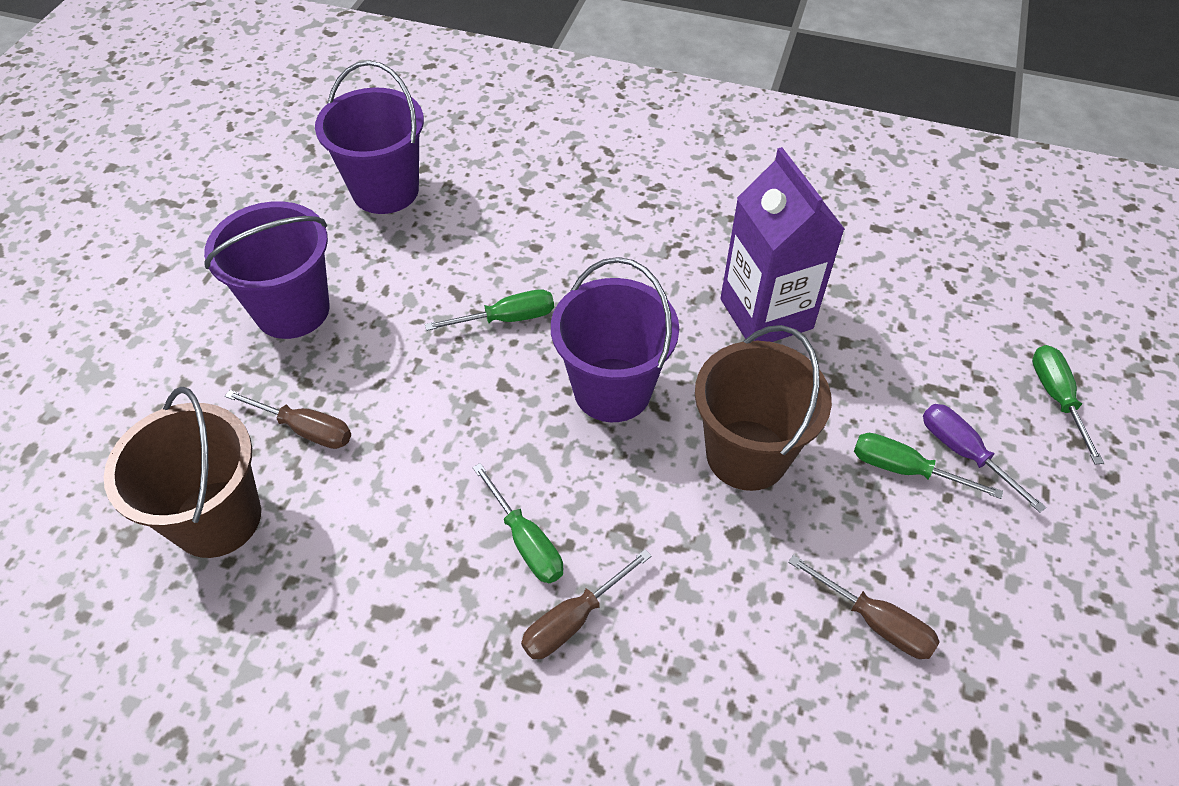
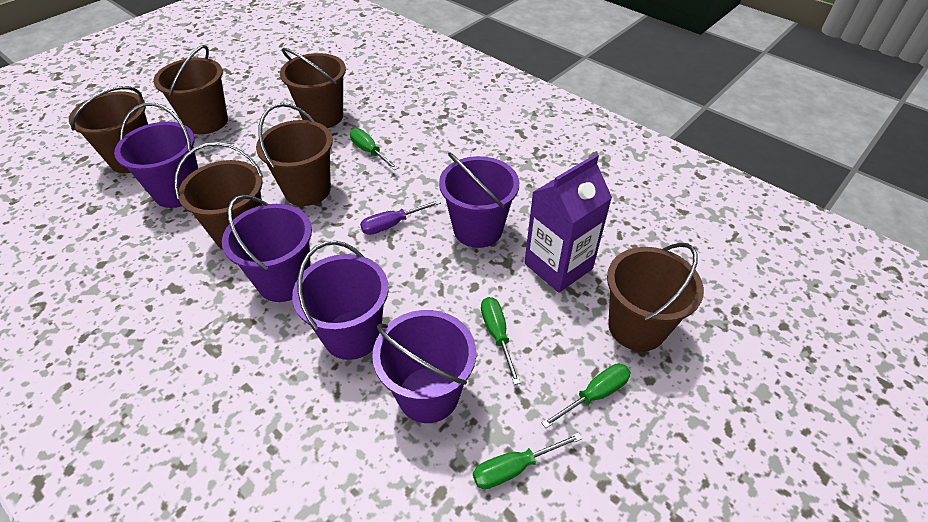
brown bucket: 2 -> 6
brown screwdriver: 3 -> 0
purple bucket: 3 -> 5

